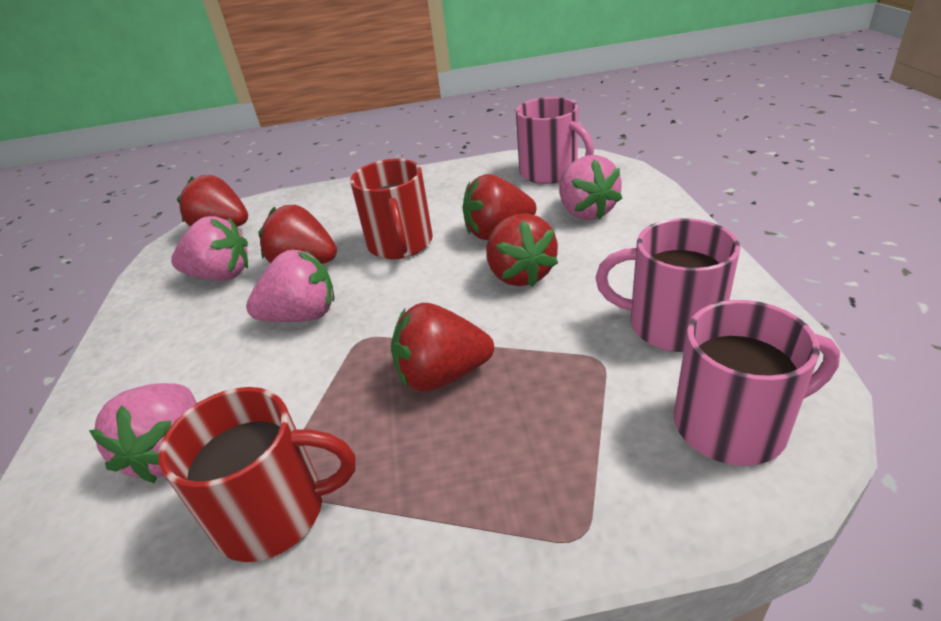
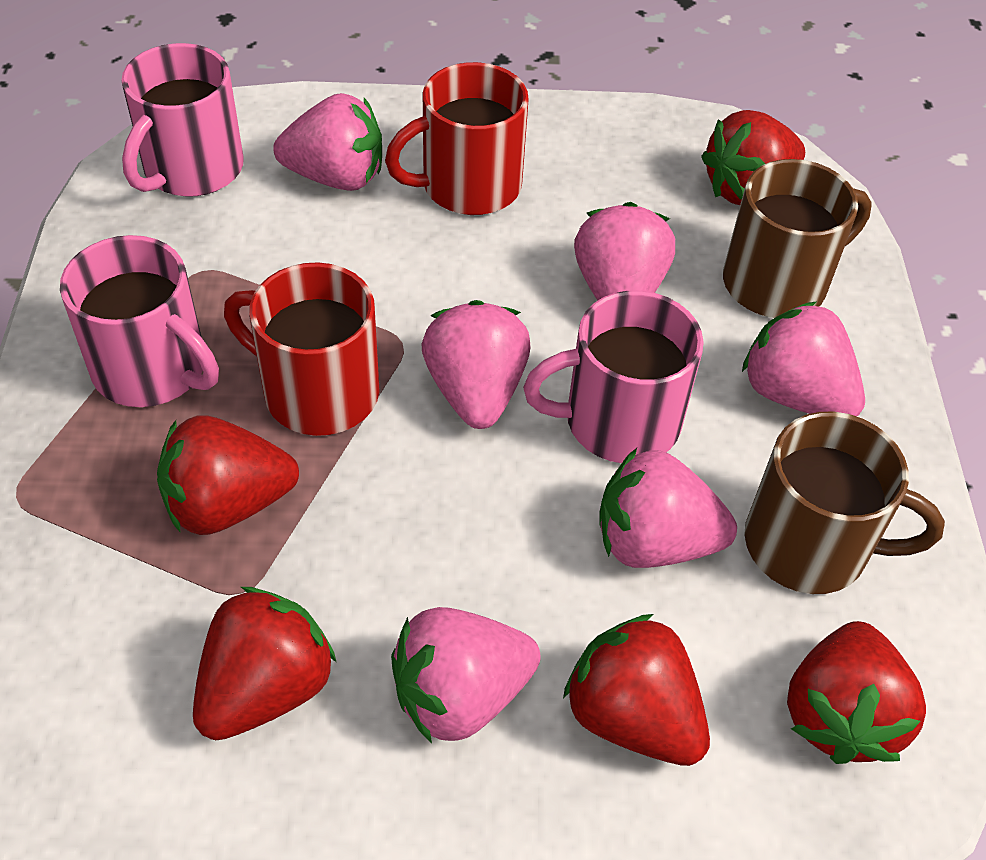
brown mug: 0 -> 2
pink strawberry: 4 -> 6

